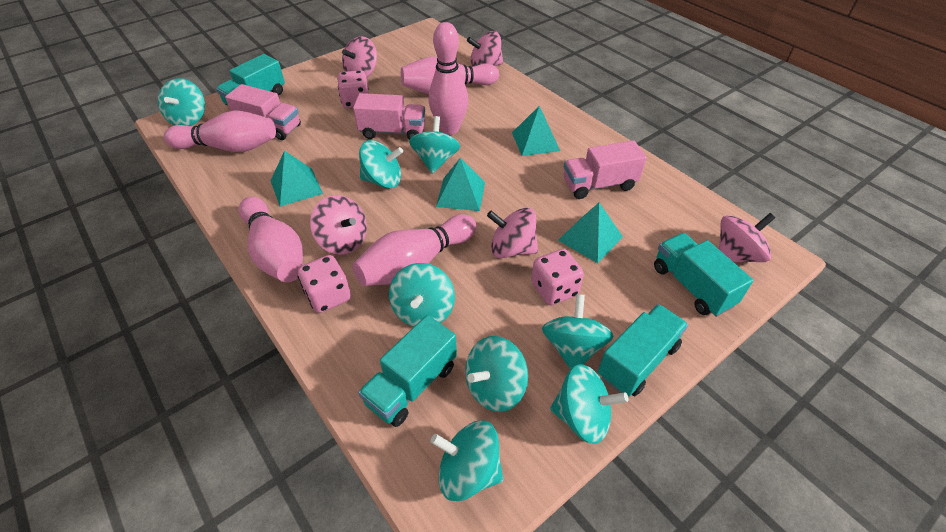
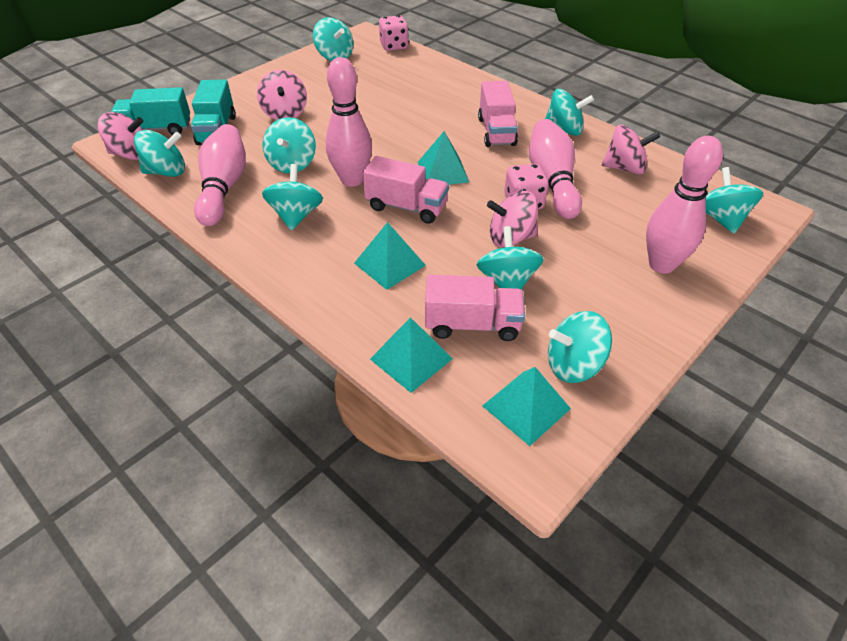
pink bowling pin: 5 -> 4
pink dice: 3 -> 2
pink spinning top: 5 -> 4
turquoise truck: 4 -> 2

